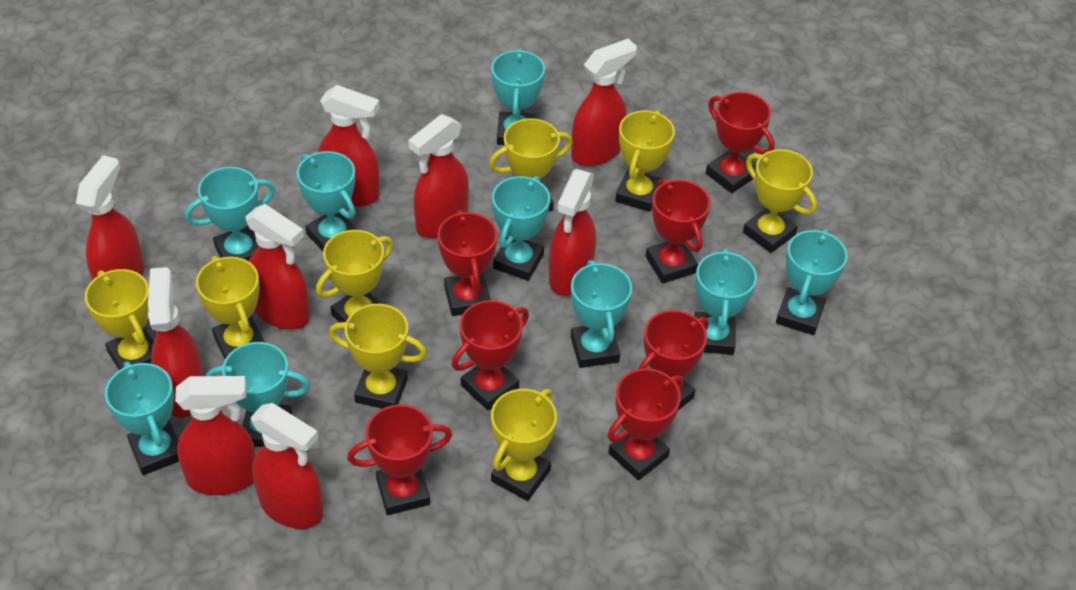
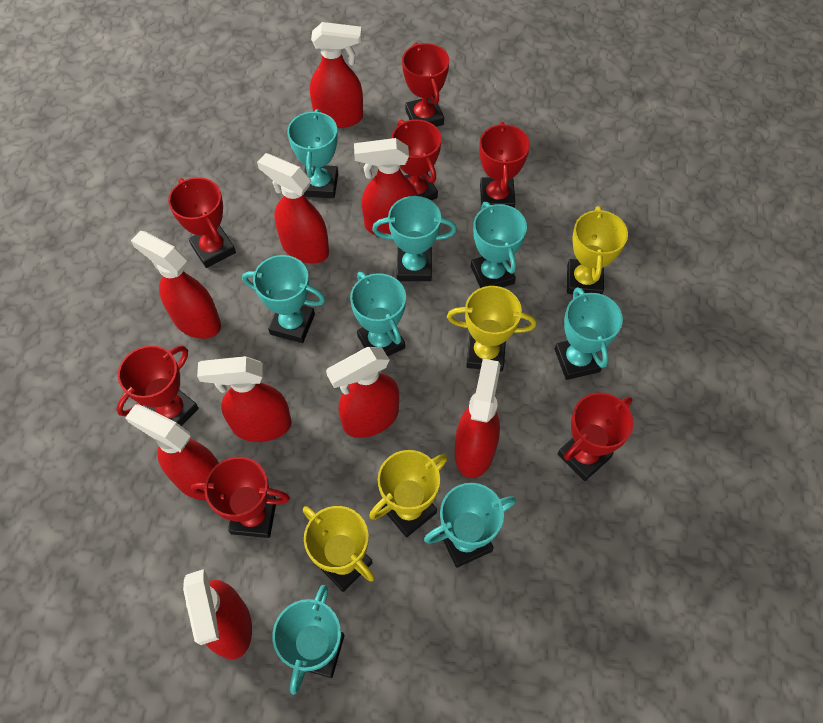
turquoise trophy: 9 -> 8
yellow trophy: 8 -> 4

